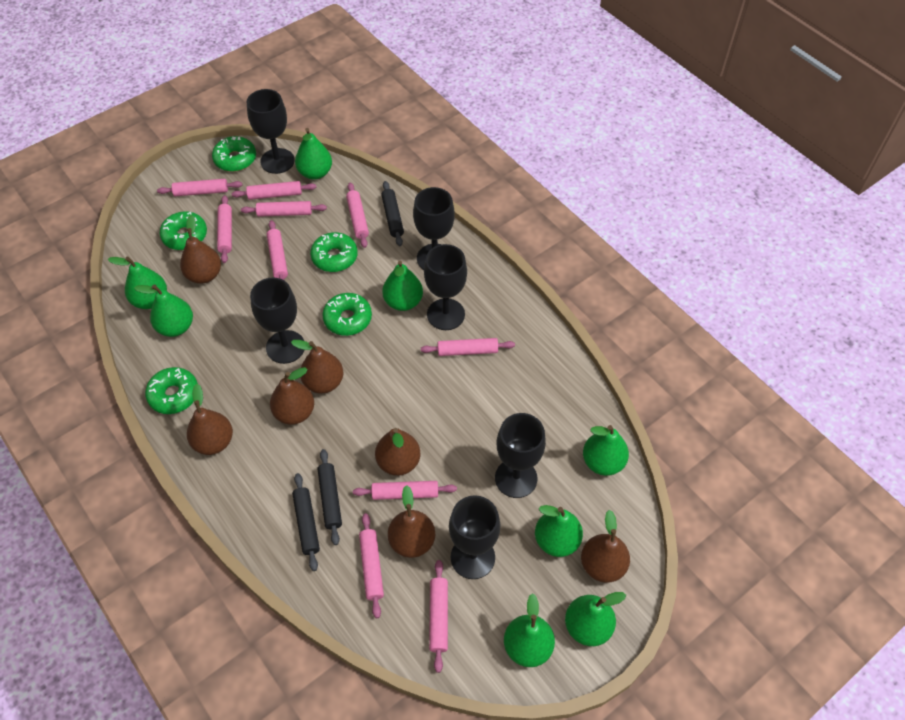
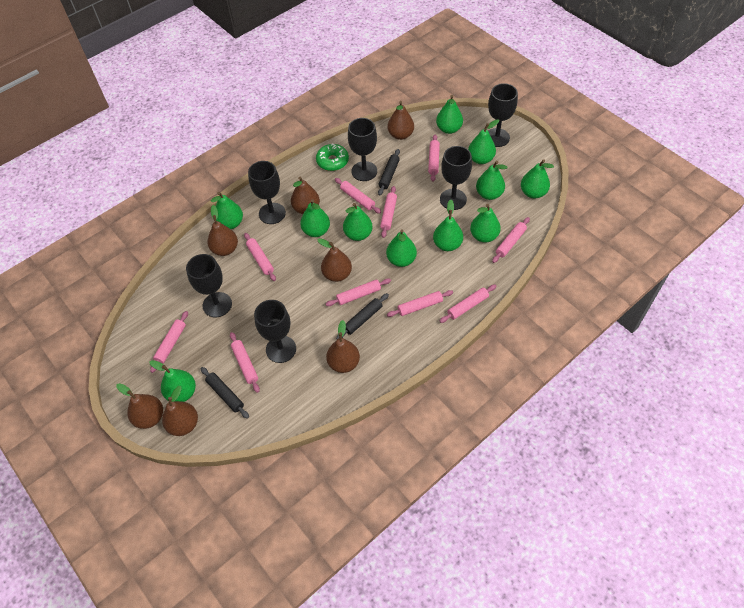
green donut: 5 -> 1
green pear: 8 -> 11

